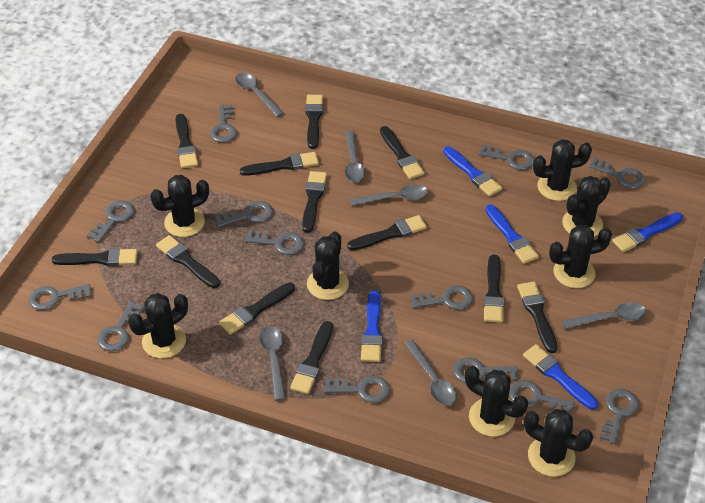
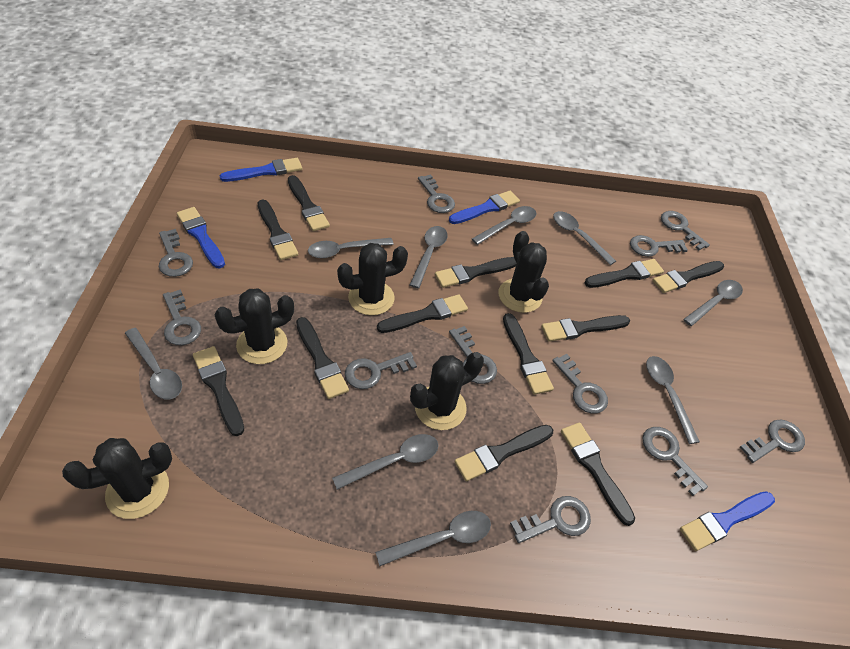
black cactus: 8 -> 5
blue brush: 5 -> 4
grey key: 13 -> 11
grey spoon: 6 -> 9

